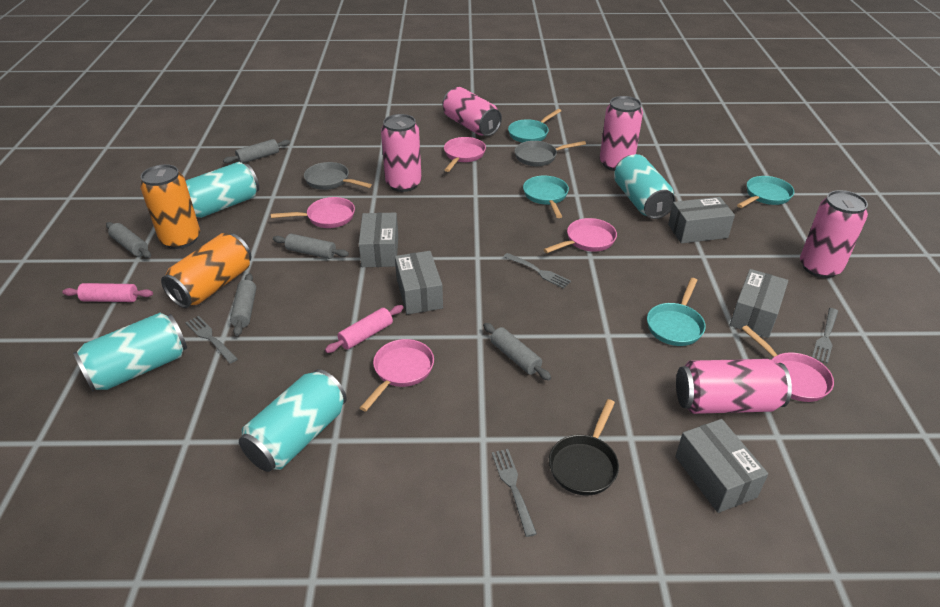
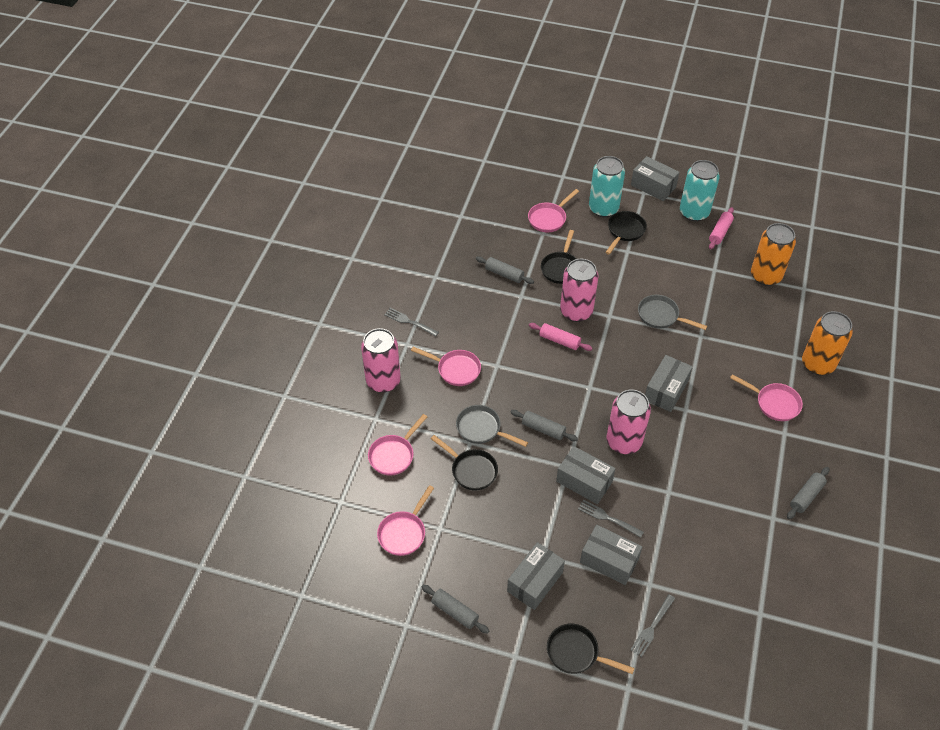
black pan: 1 -> 4
grey fork: 4 -> 3
grey rolling pin: 5 -> 4
pink can: 5 -> 3
turquoise can: 4 -> 2
turquoise pan: 4 -> 0

